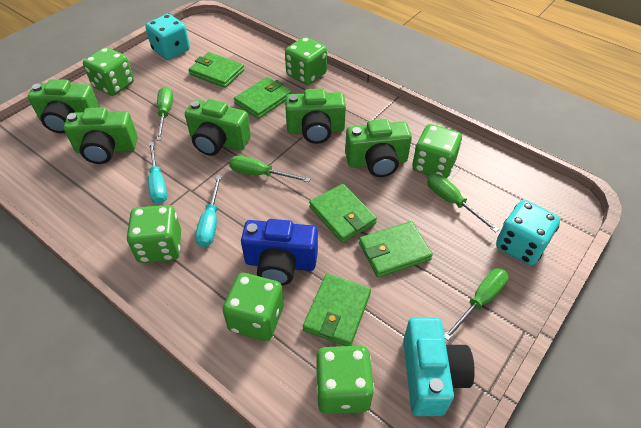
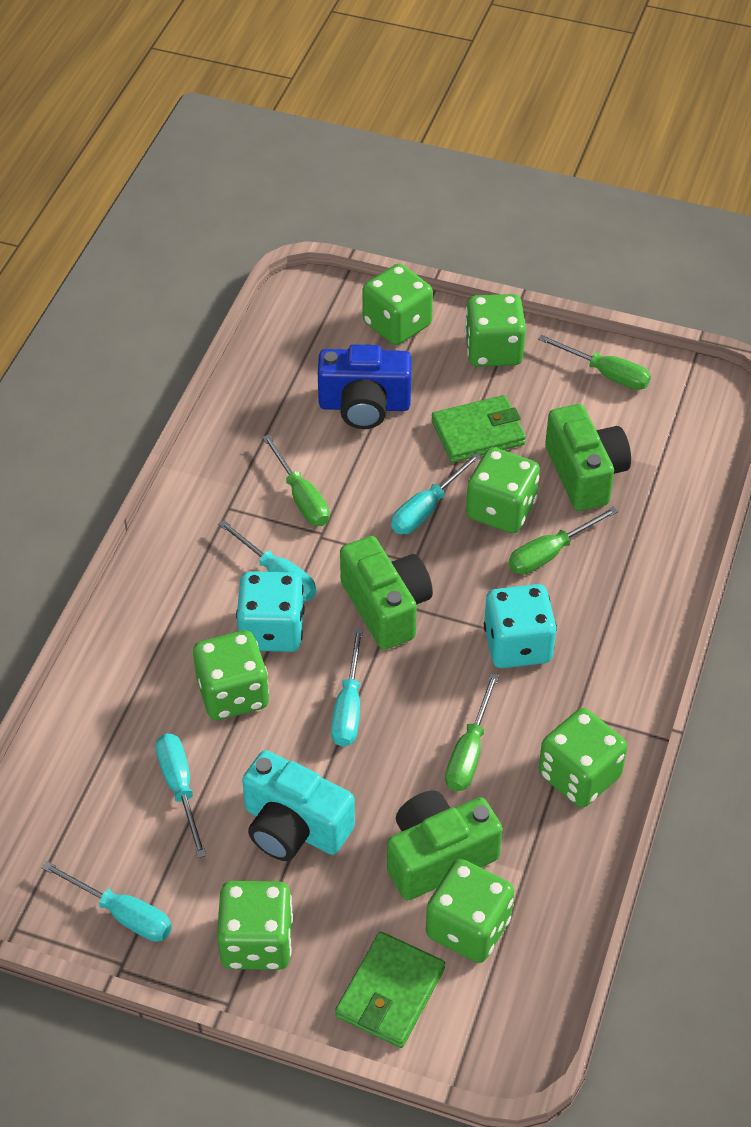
green camera: 5 -> 3
green dice: 6 -> 7
green wallet: 5 -> 2
turquoise screwdriver: 2 -> 5

